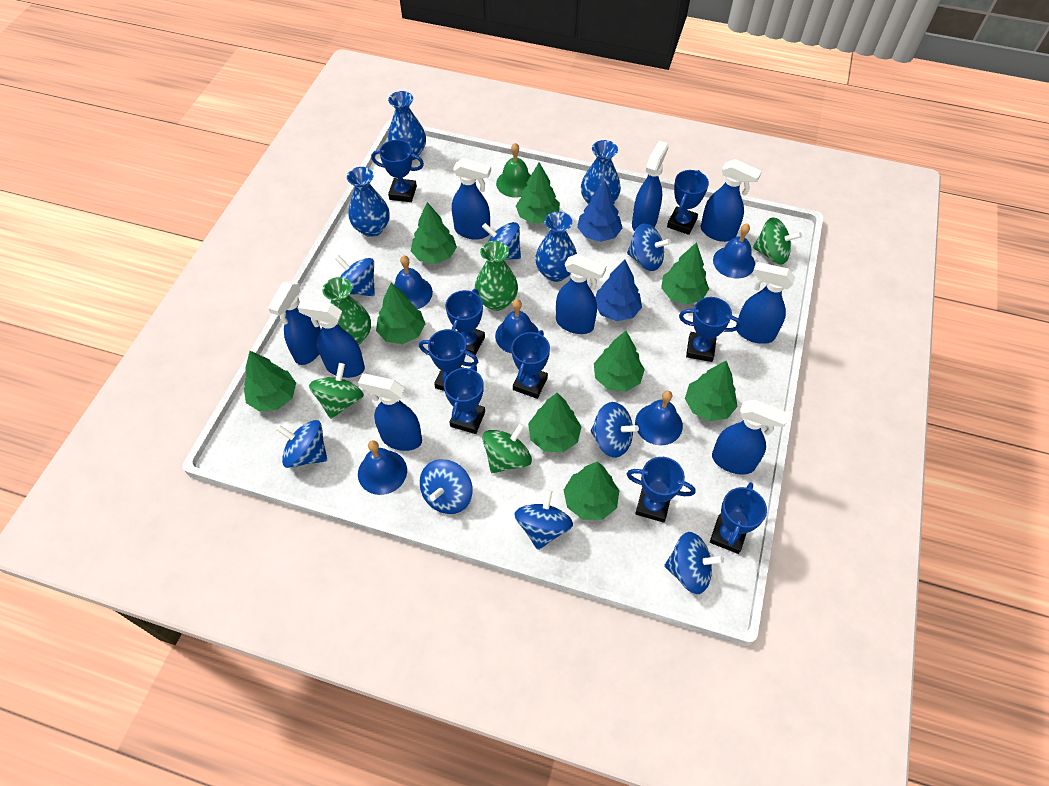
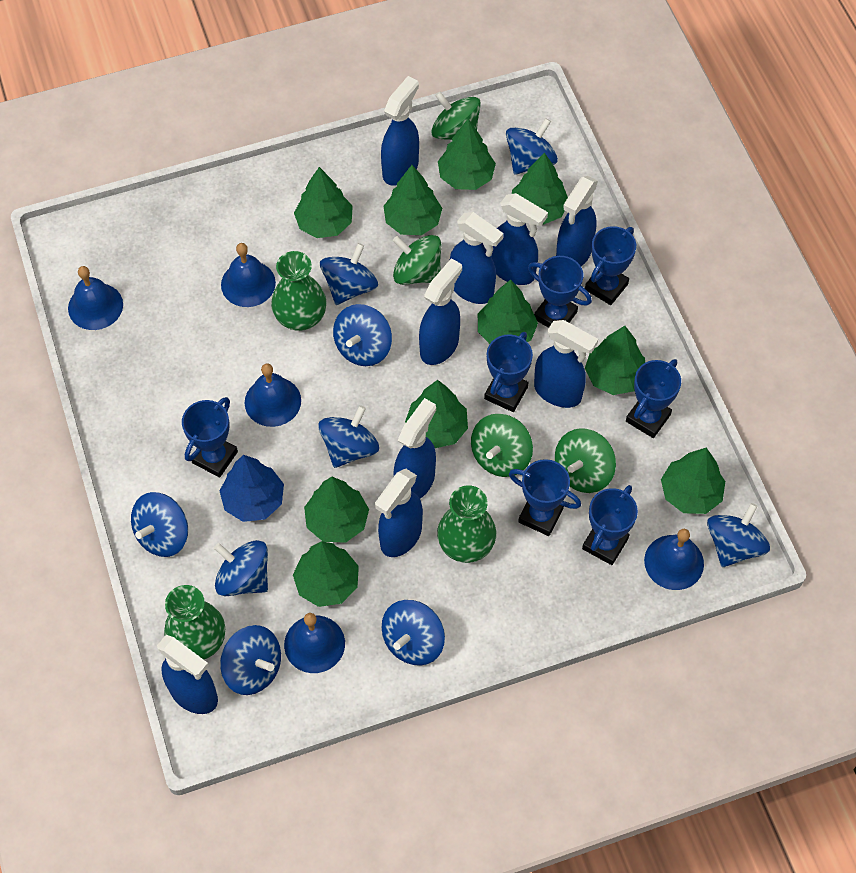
blue spinning top: 8 -> 9
blue tree: 2 -> 1
blue trophy: 9 -> 7
blue vase: 4 -> 0
green bell: 1 -> 0
green spinning top: 3 -> 4
green tree: 9 -> 10
green vase: 2 -> 3

